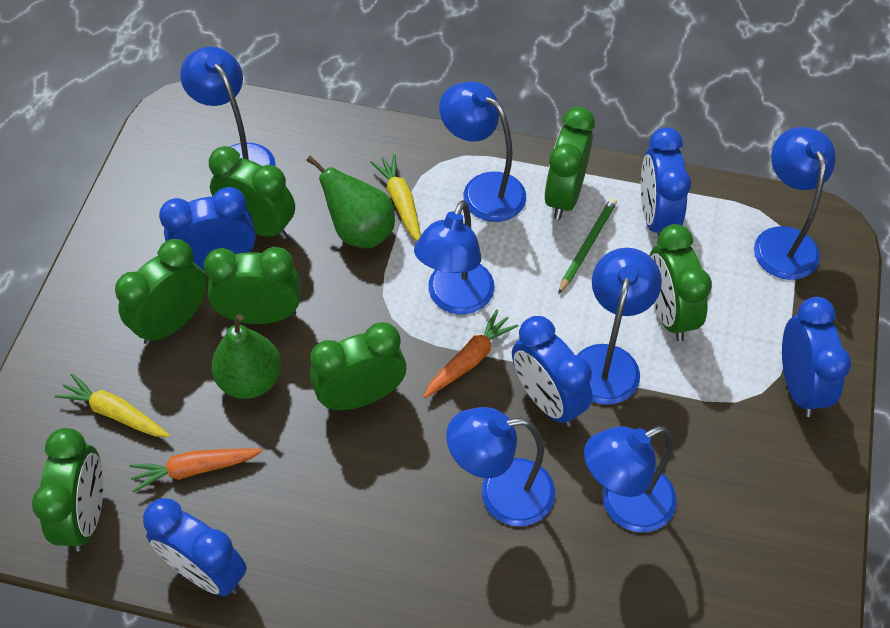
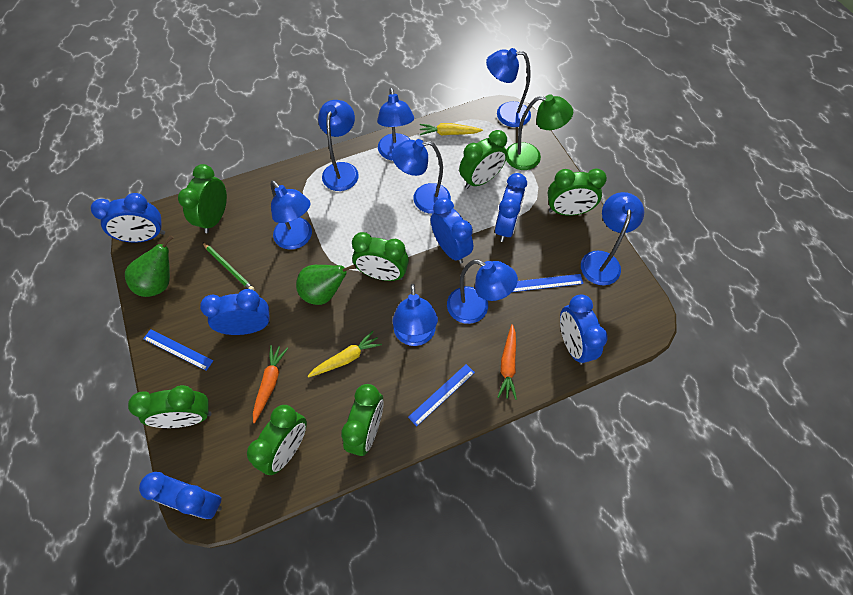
blue clock: 5 -> 6
blue lamp: 7 -> 8
blue ruler: 0 -> 3
green lamp: 0 -> 1

